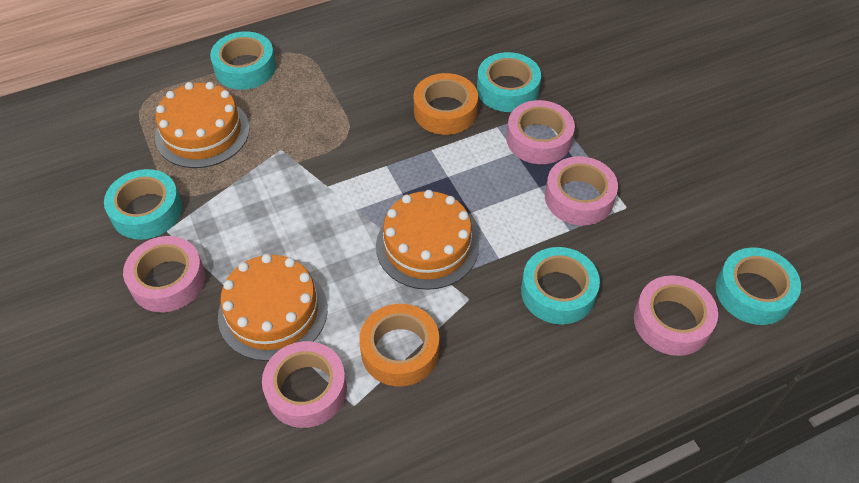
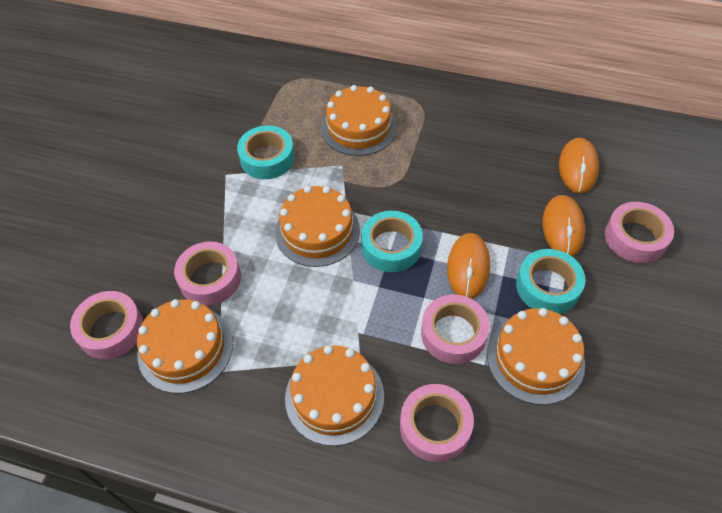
orange cake: 3 -> 5
orange mouse: 0 -> 3
orange tape: 2 -> 0
turquoise tape: 5 -> 3

